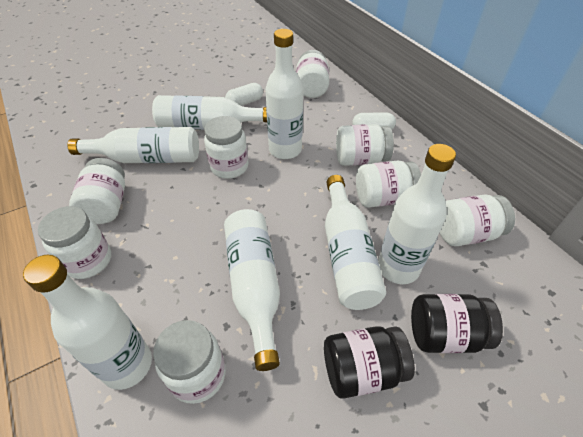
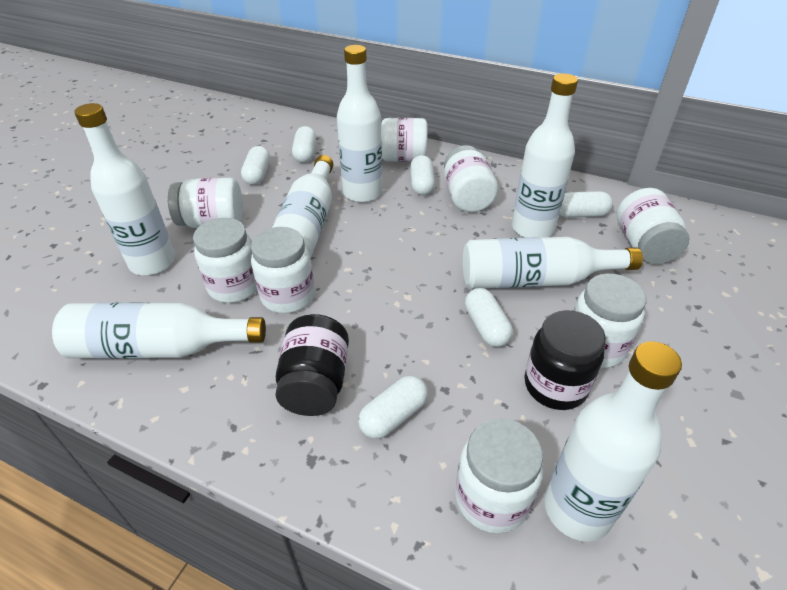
white capsule: 2 -> 6

